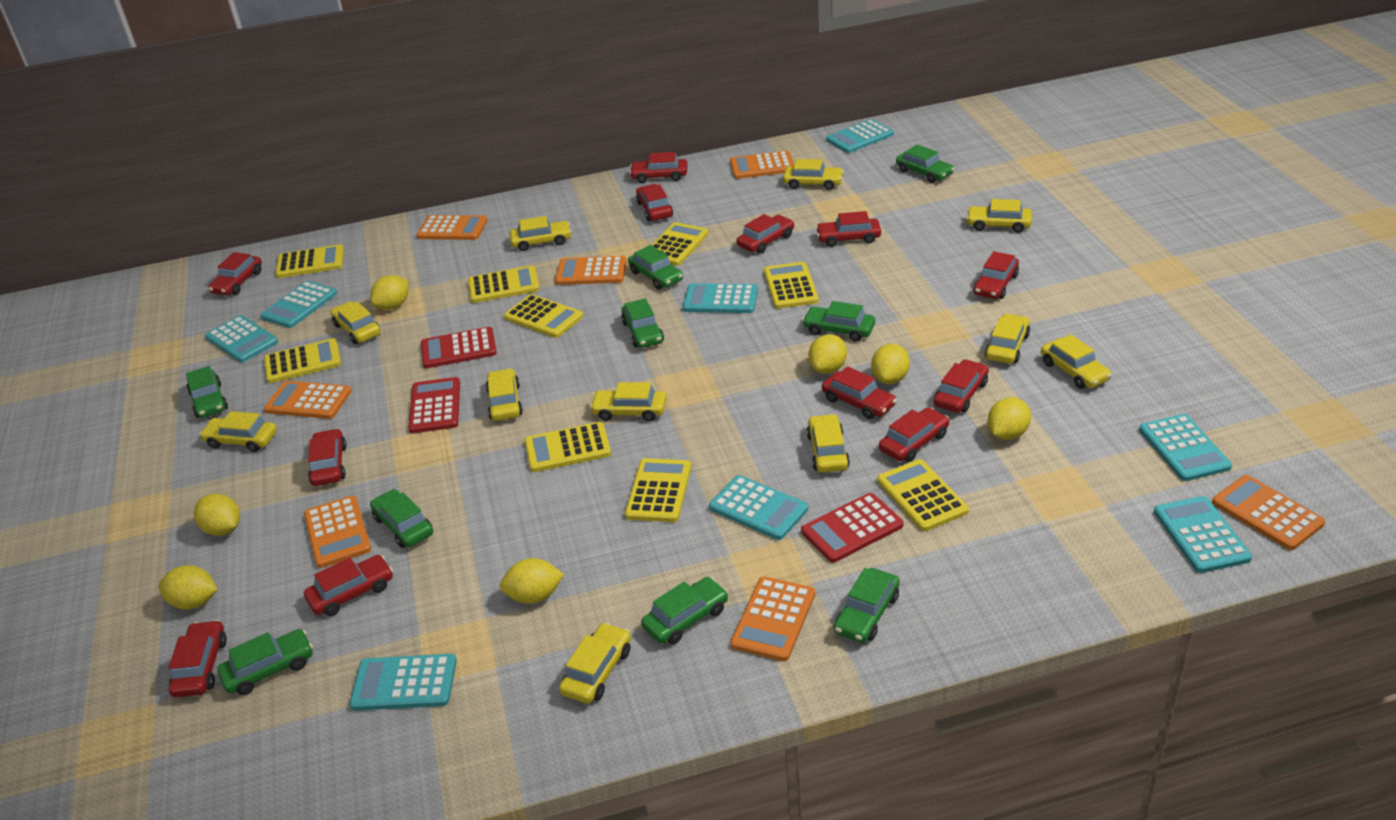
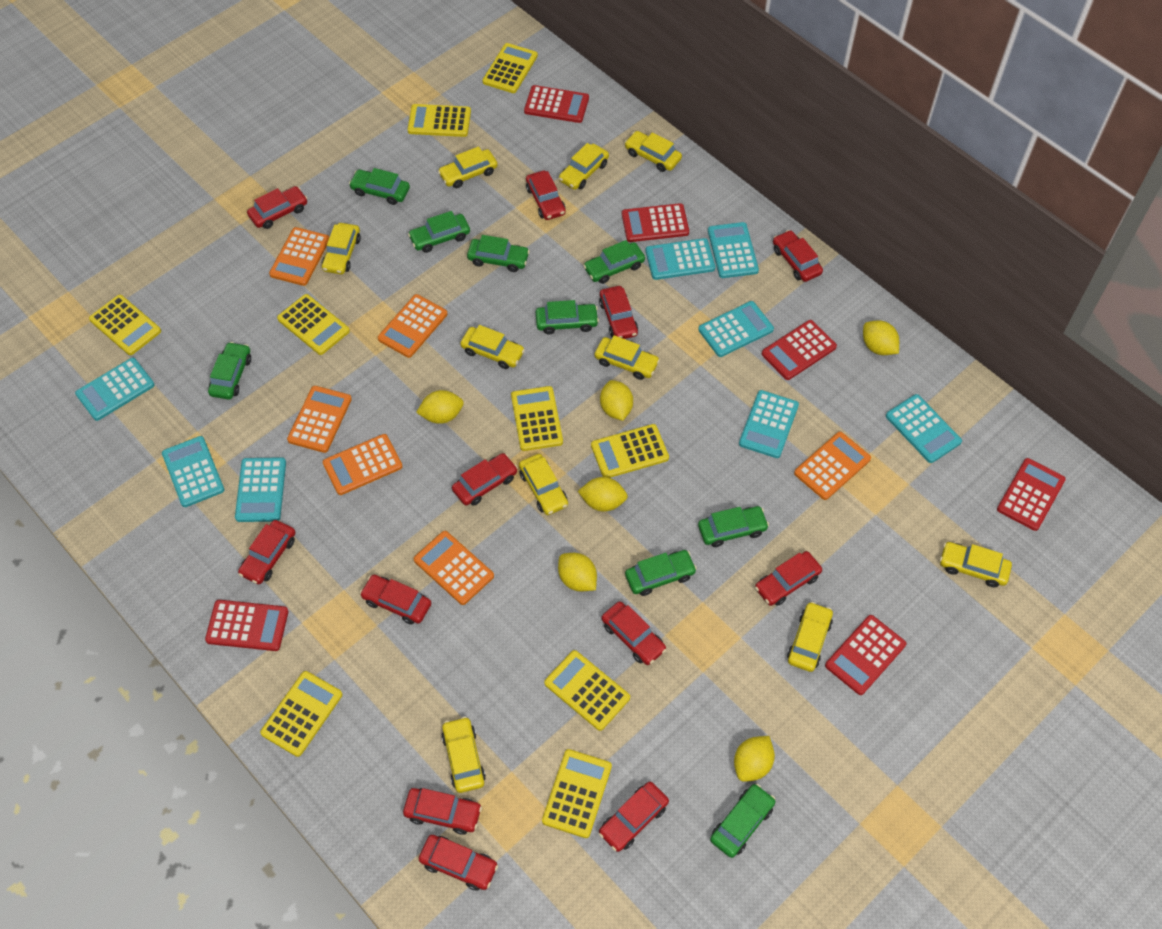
orange calculator: 7 -> 6
red calculator: 3 -> 6
yellow car: 11 -> 10
yellow lemon: 7 -> 6

